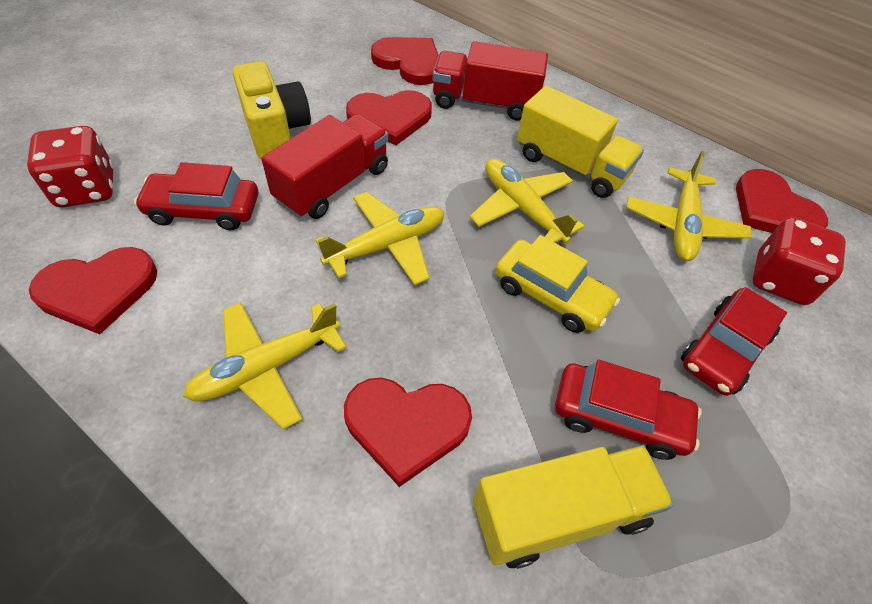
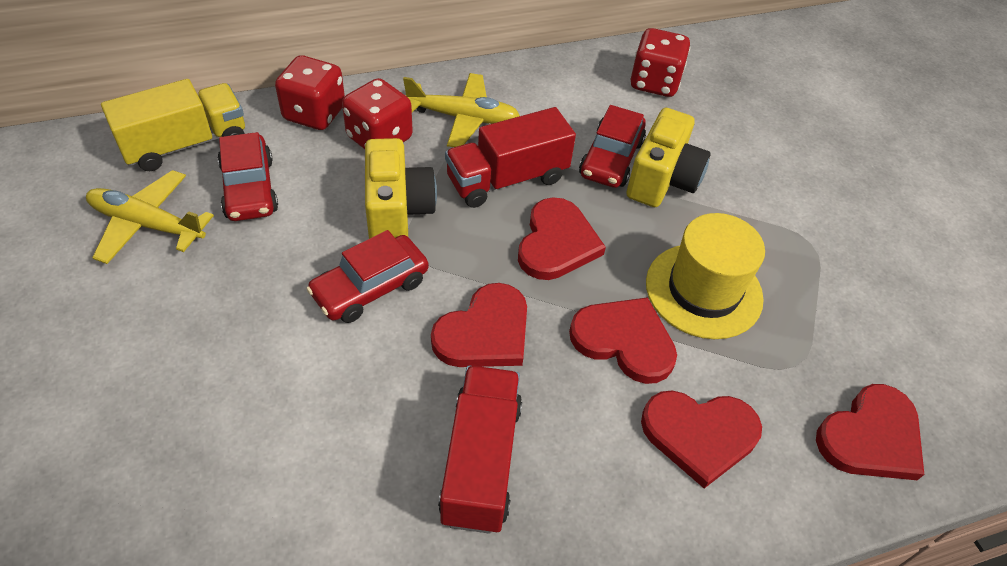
red dice: 2 -> 3
yellow camera: 1 -> 2
yellow car: 1 -> 0
yellow hat: 0 -> 1
yellow plane: 4 -> 2
yellow truck: 2 -> 1

